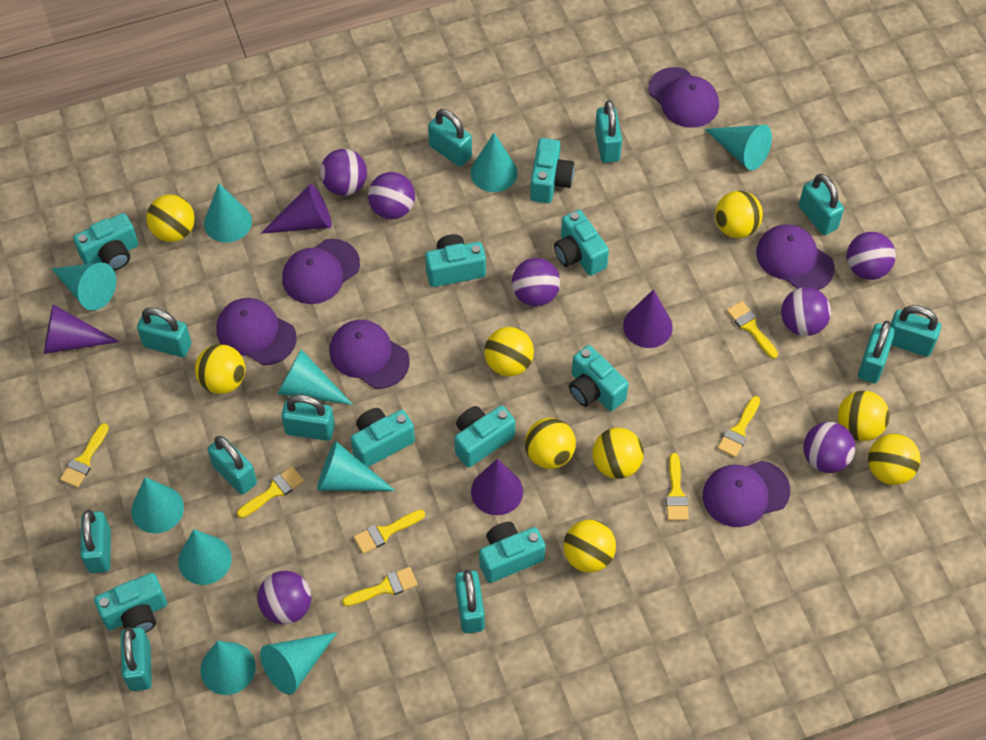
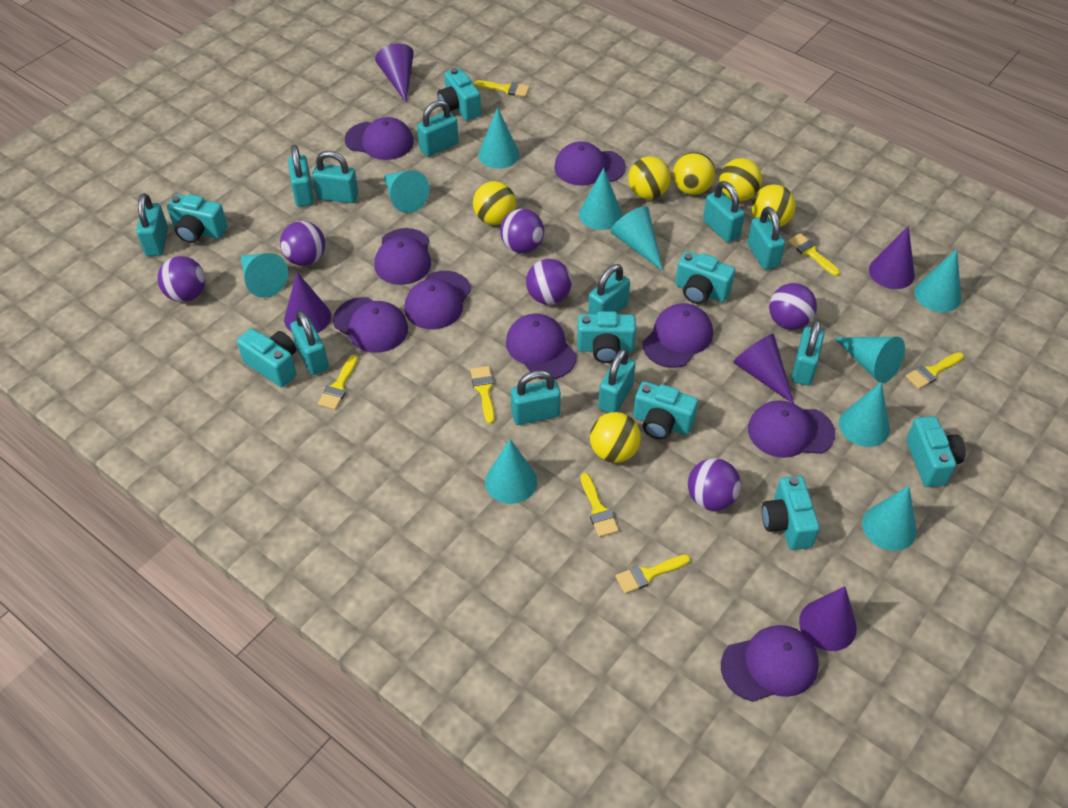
purple ball: 7 -> 6
purple cap: 6 -> 9
purple cone: 4 -> 5
turquoise camera: 9 -> 8
yellow ball: 9 -> 6

